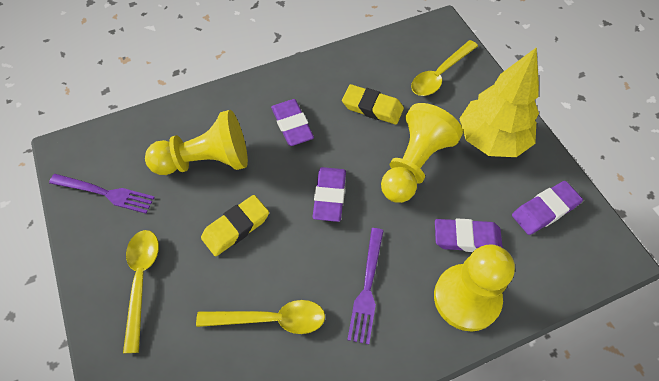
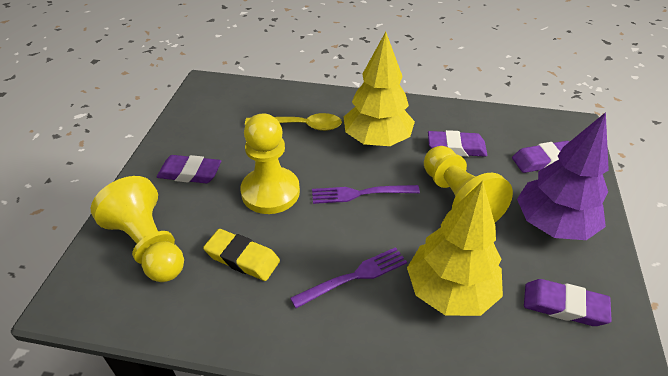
purple tree: 0 -> 1
yellow eraser: 2 -> 1
yellow spoon: 3 -> 1
yellow tree: 1 -> 2

